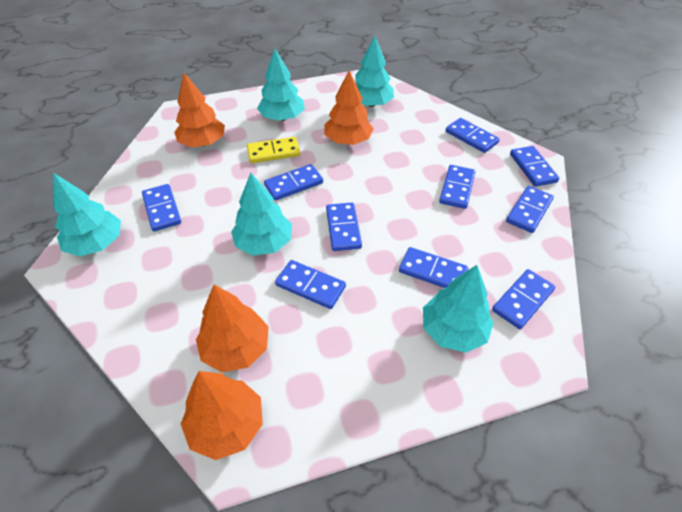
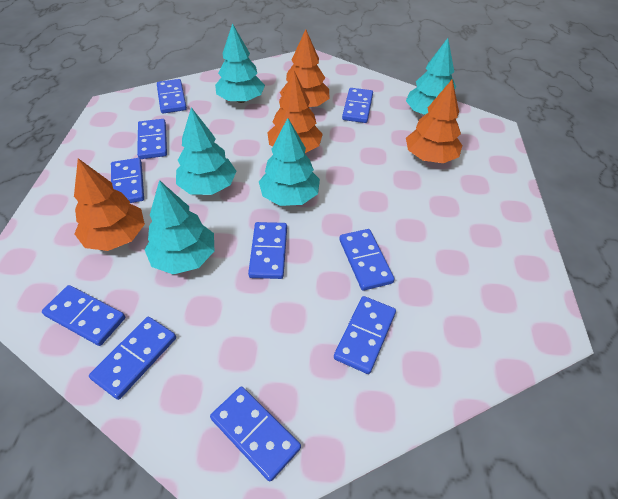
yellow domino: 1 -> 0

